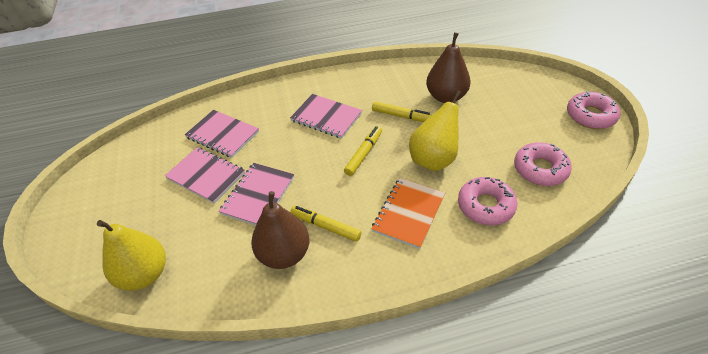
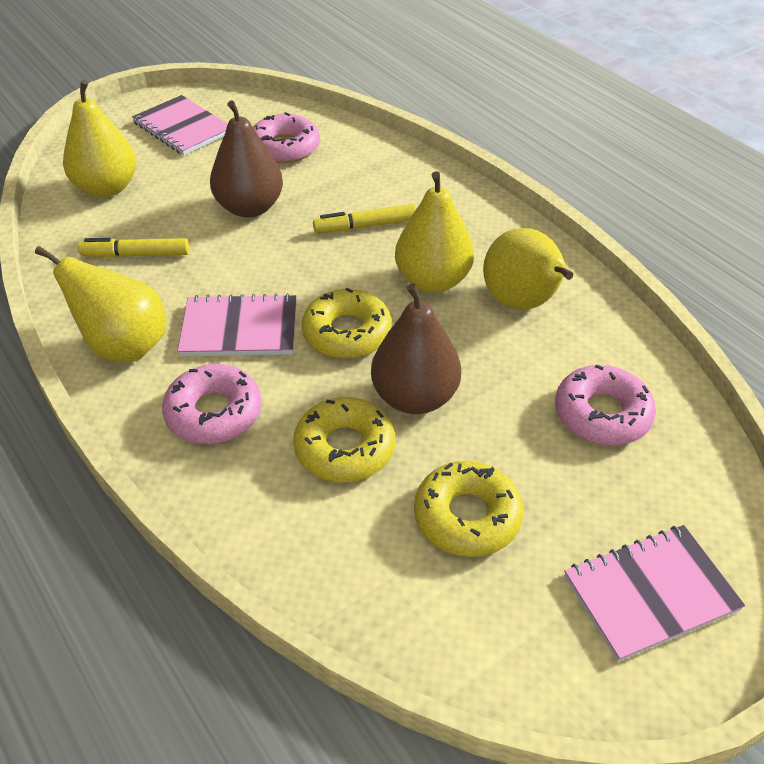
orange notebook: 1 -> 0
pink notebook: 4 -> 3
yellow donut: 0 -> 3
yellow marker: 3 -> 2
yellow pear: 2 -> 4

